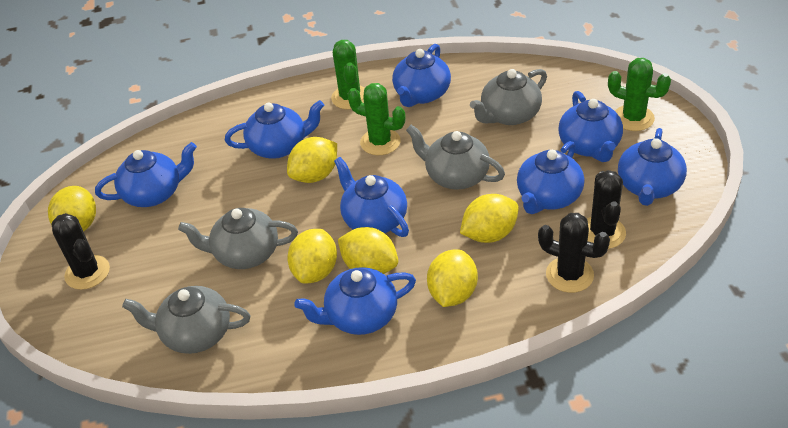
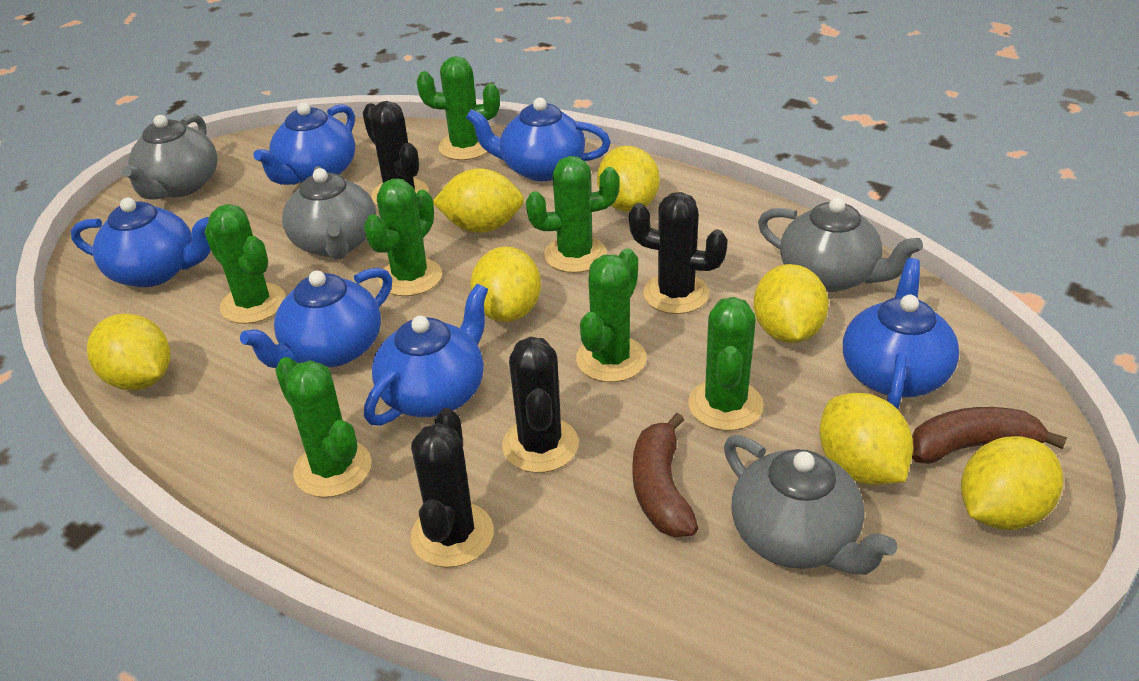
black cactus: 3 -> 4
blue teapot: 8 -> 6
brown banana: 0 -> 2
green cactus: 3 -> 7
yellow lemon: 6 -> 7

